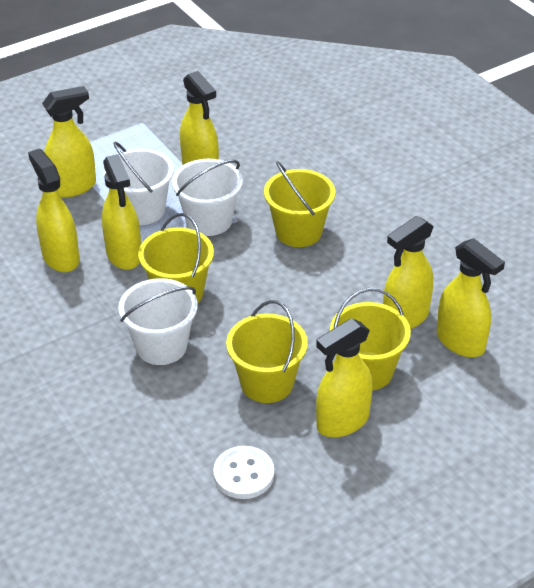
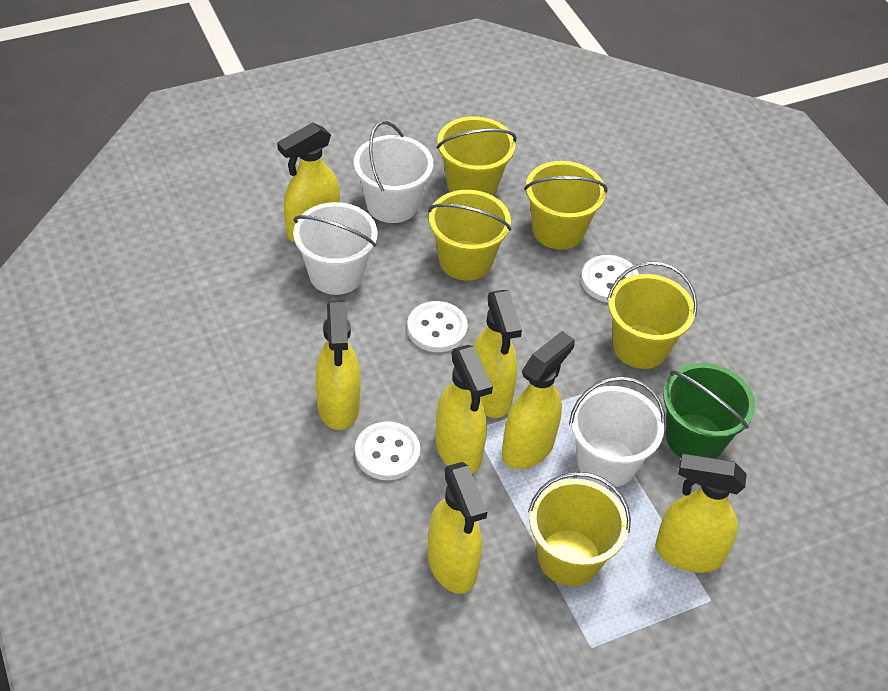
green bucket: 0 -> 1
white button: 1 -> 3
yellow bucket: 4 -> 5

